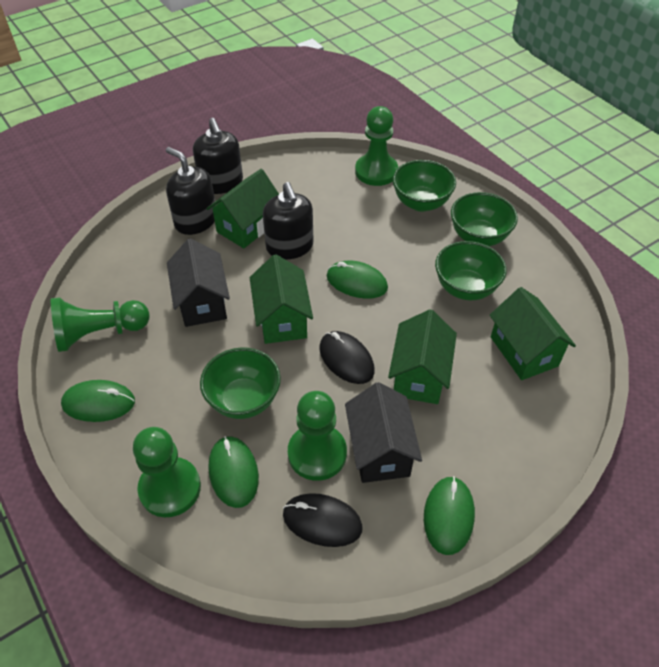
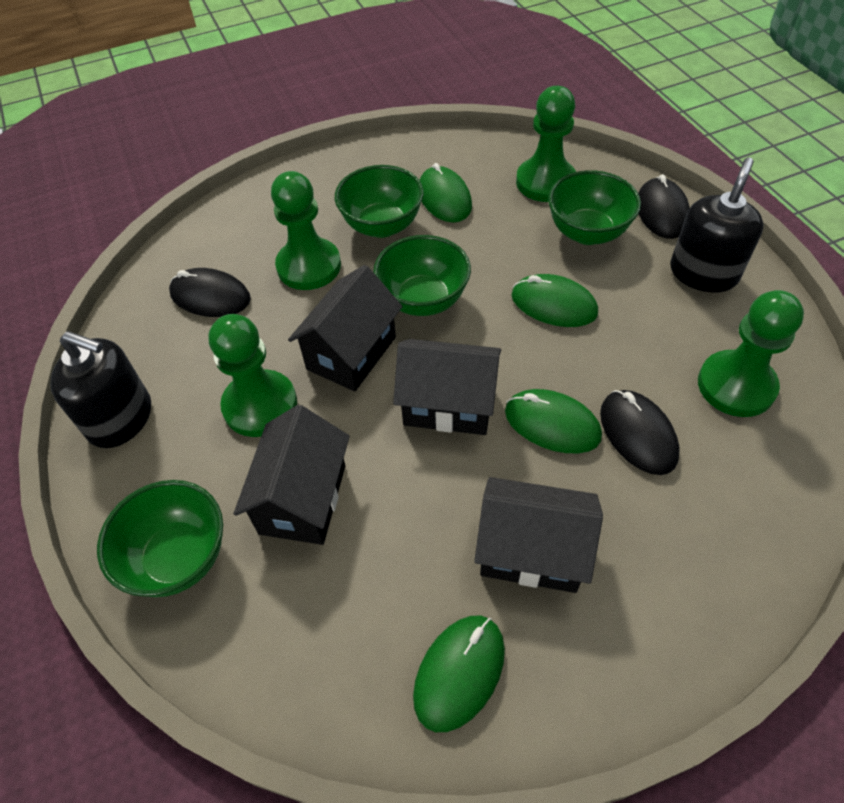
black house: 2 -> 4
black mouse: 2 -> 3
black soap dispenser: 3 -> 2
green house: 4 -> 0

